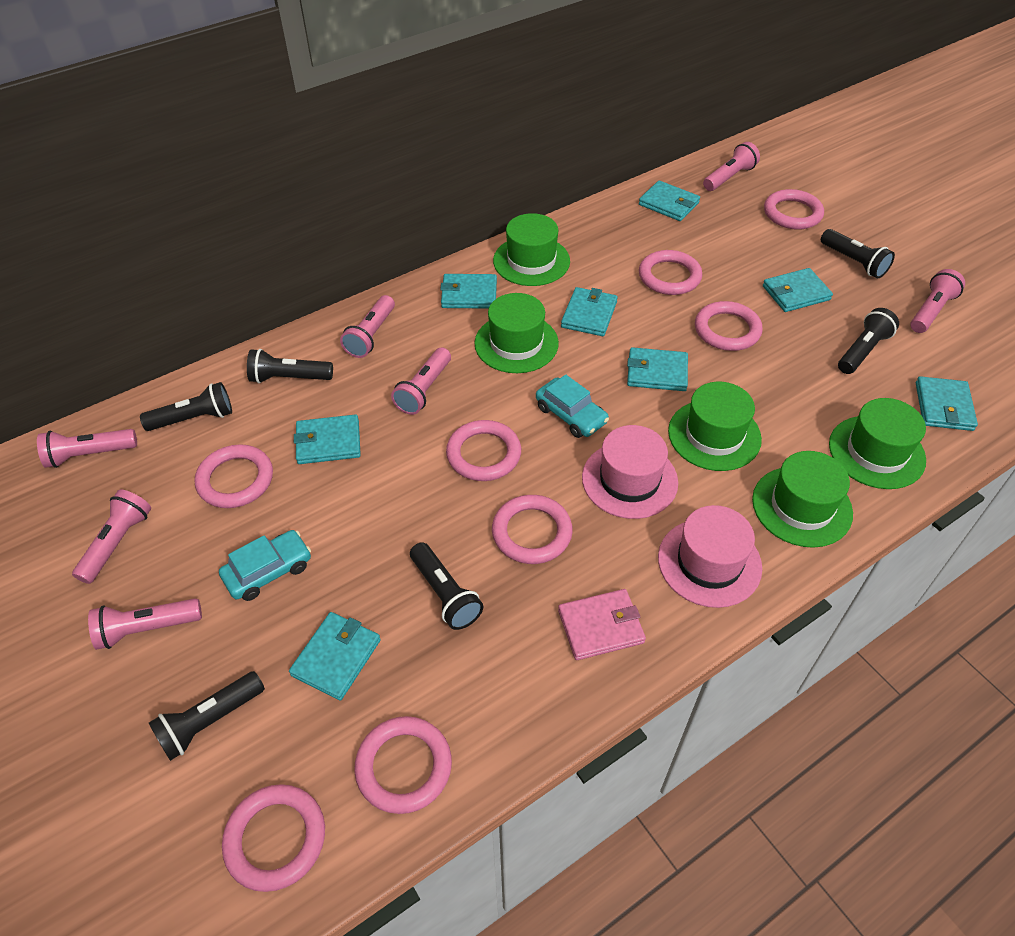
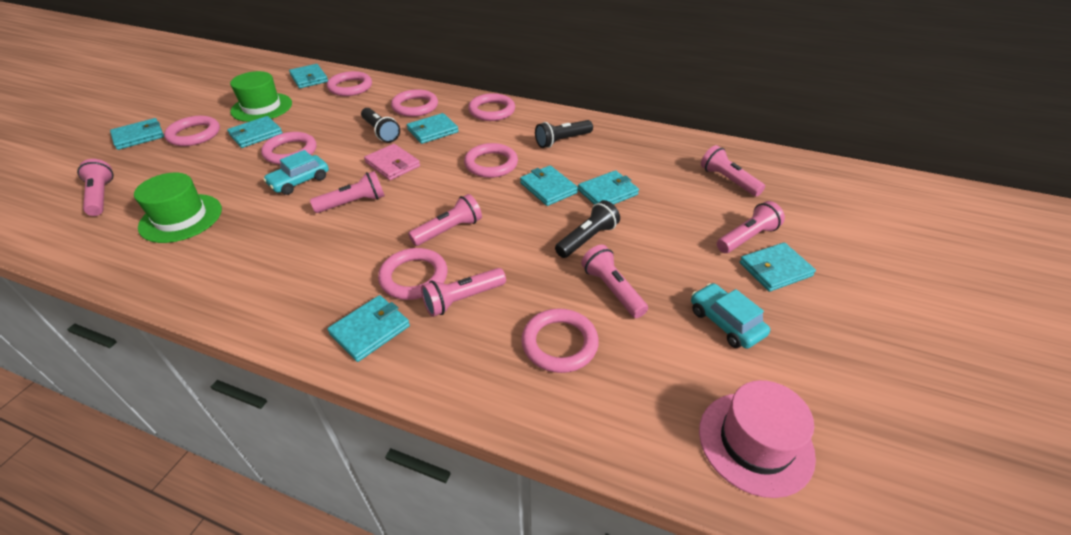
black flashlight: 6 -> 3
green hat: 5 -> 2
pink hat: 2 -> 1

